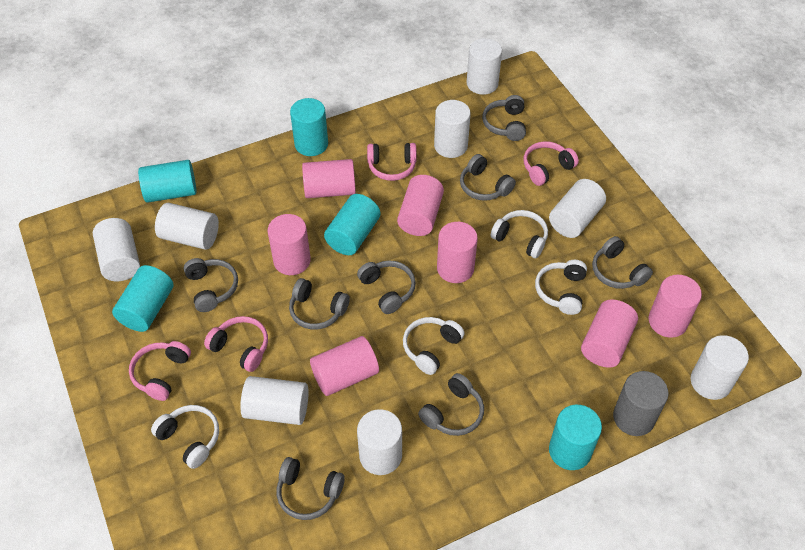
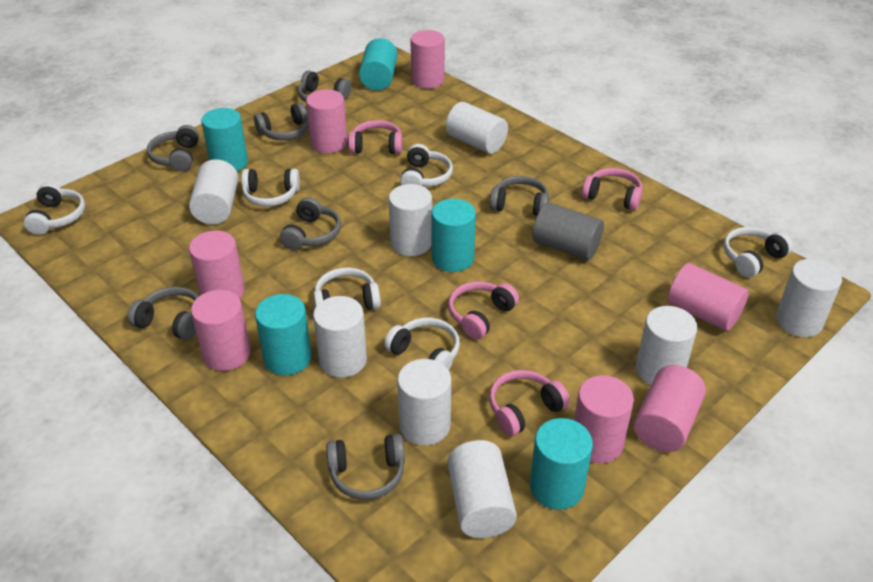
grey headphones: 8 -> 7
white headphones: 4 -> 6

